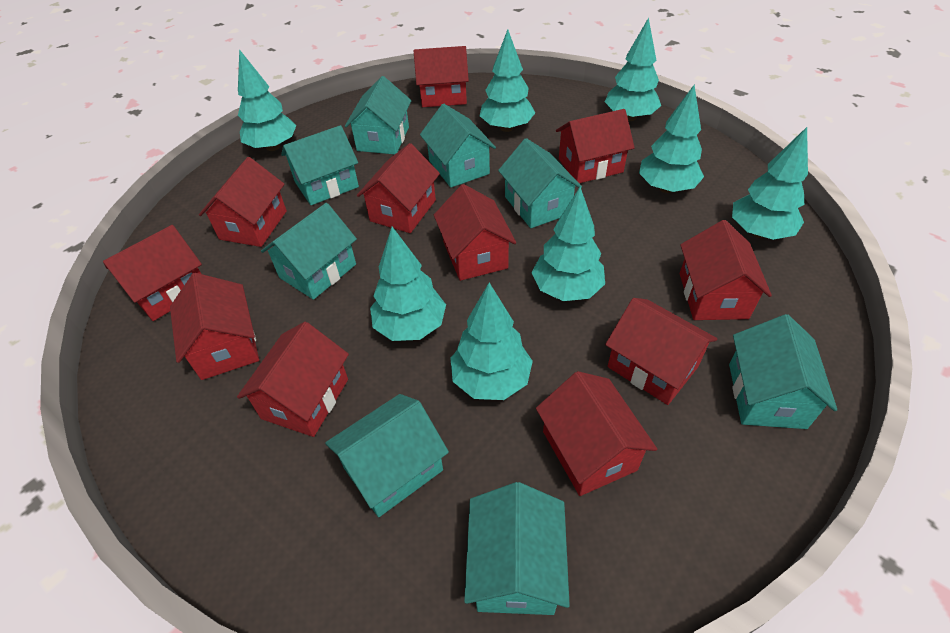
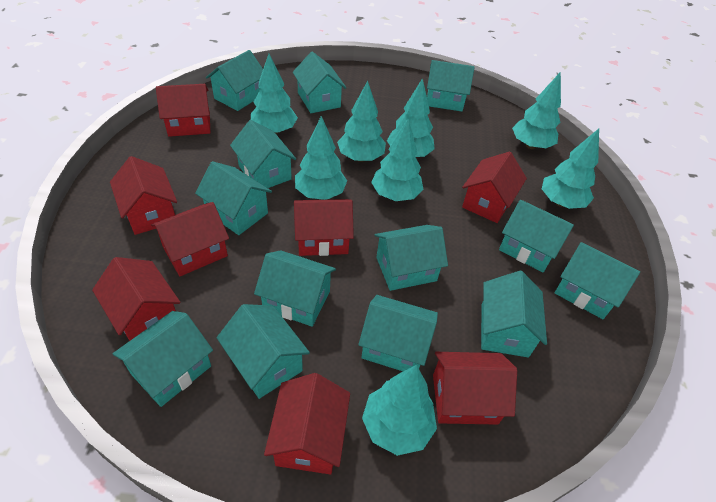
red house: 11 -> 8
turquoise house: 8 -> 13

